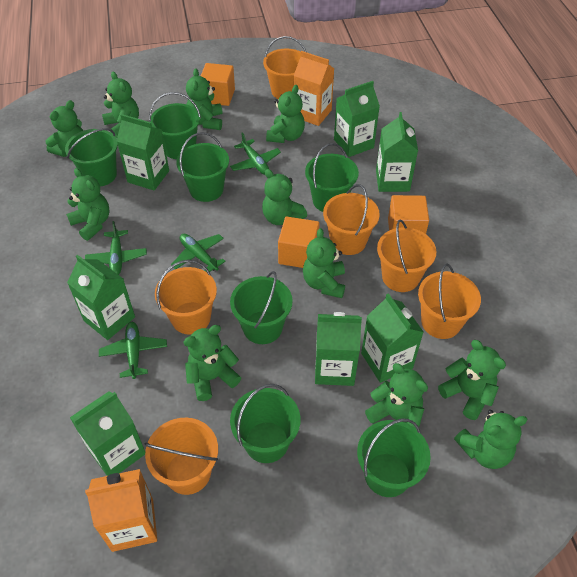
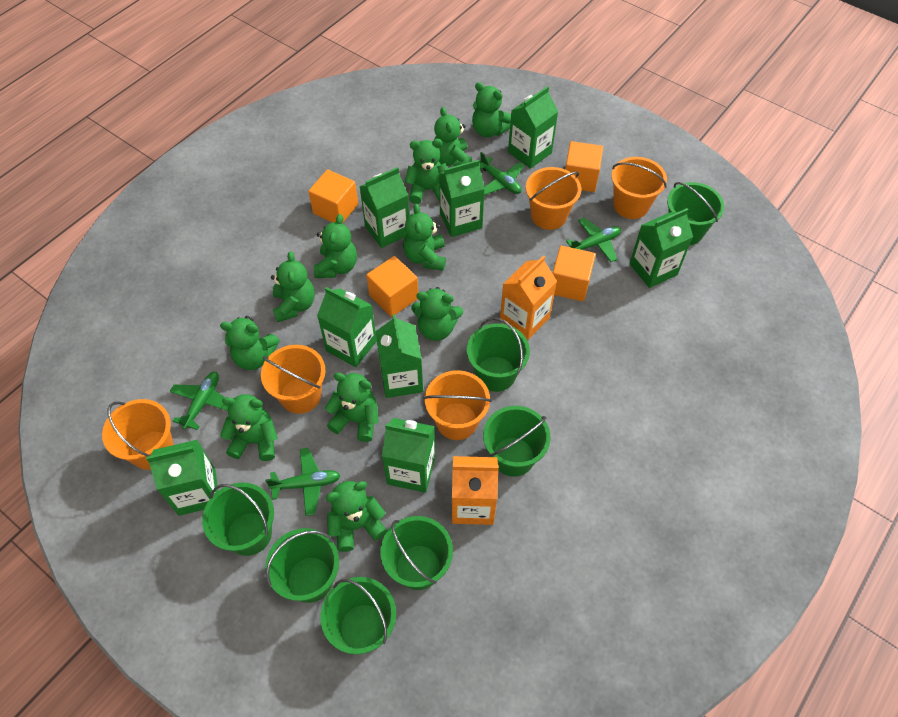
green carton: 7 -> 8
orange bucket: 6 -> 5
orange cube: 3 -> 4

